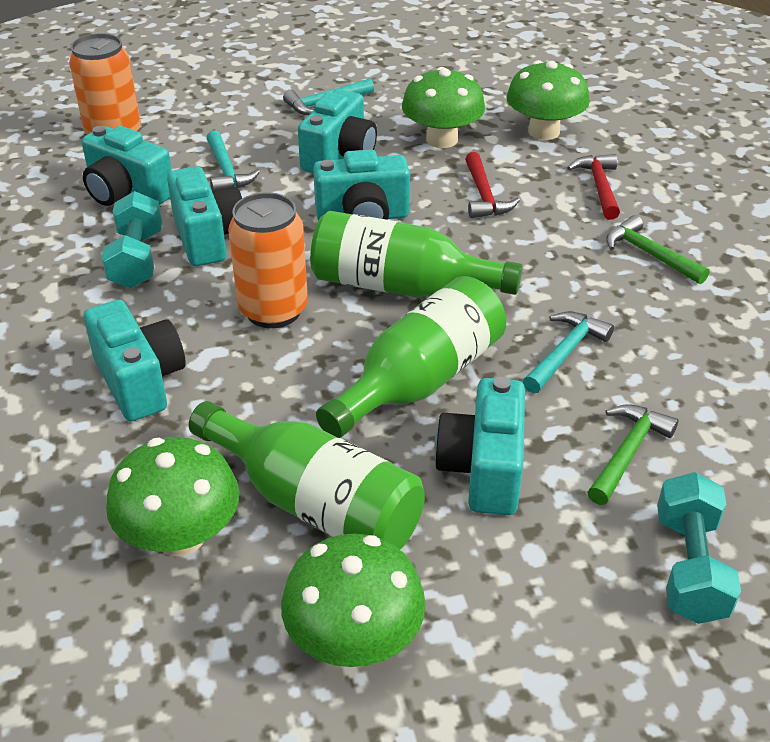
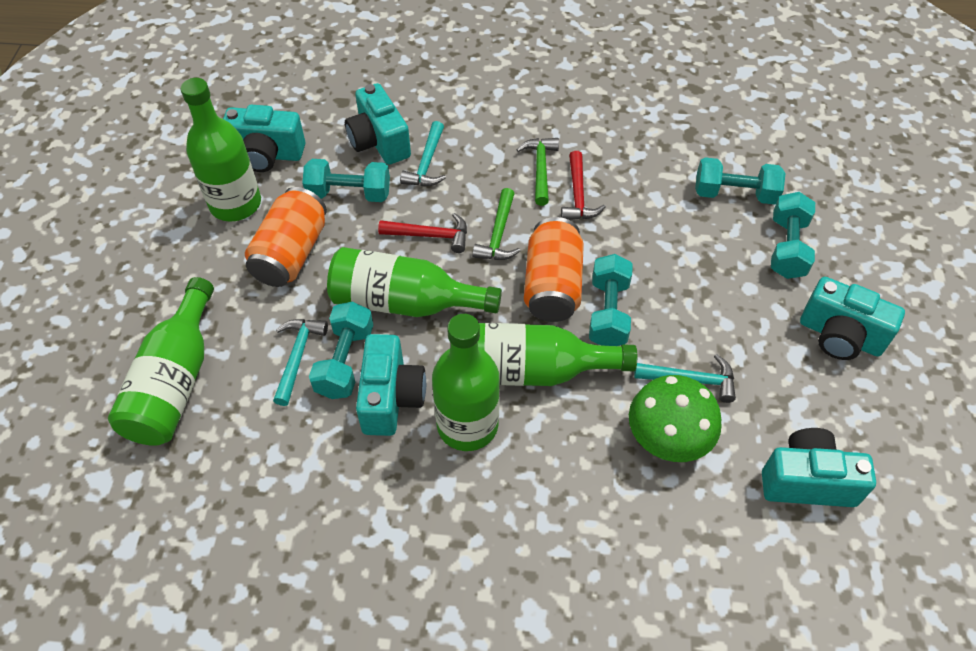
green bottle: 3 -> 5
green mushroom: 4 -> 1
turquoise camera: 6 -> 5
turquoise dumbbell: 2 -> 5

